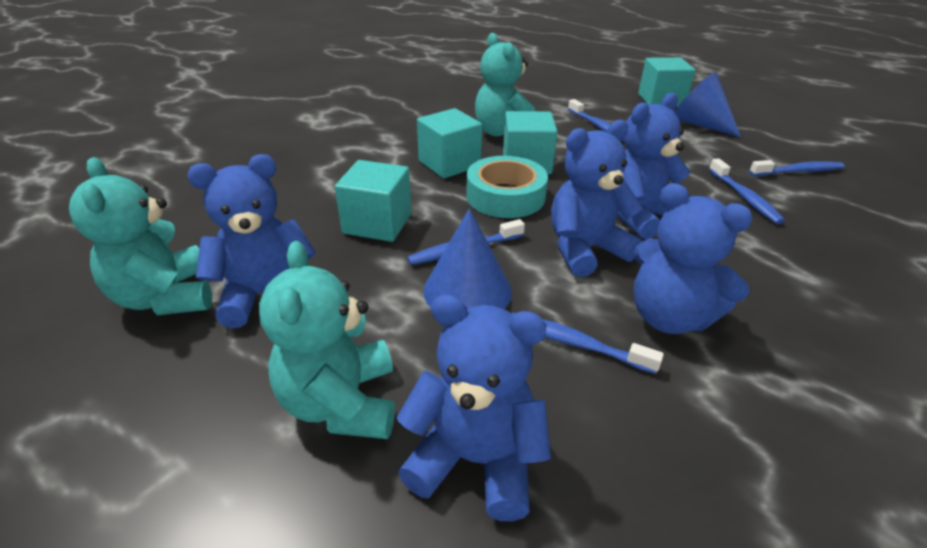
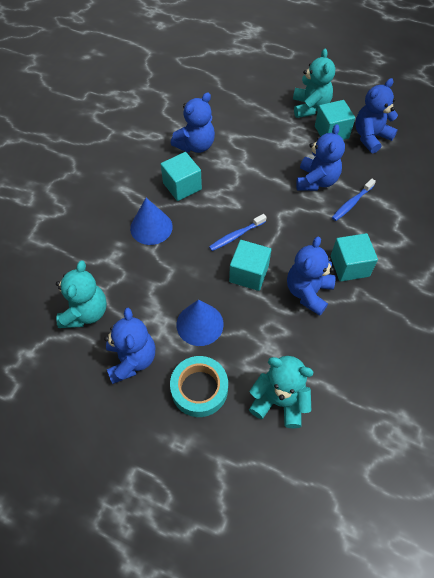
blue toothbrush: 5 -> 2

